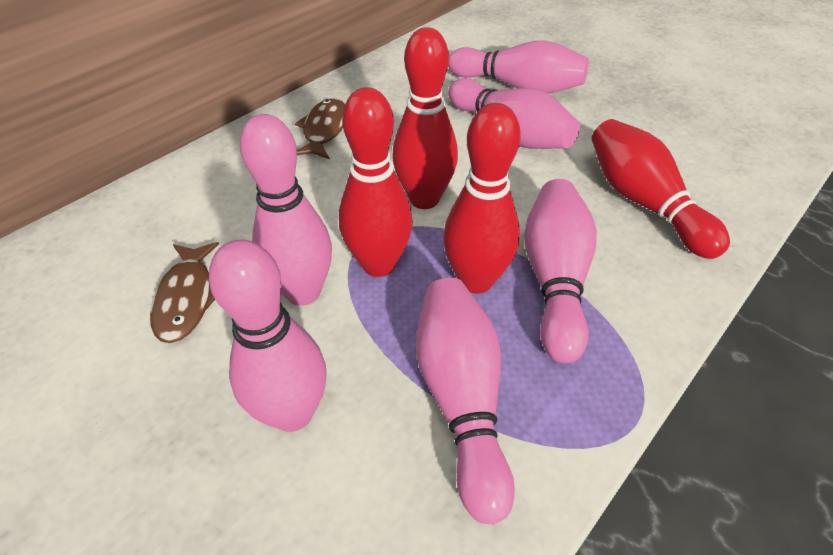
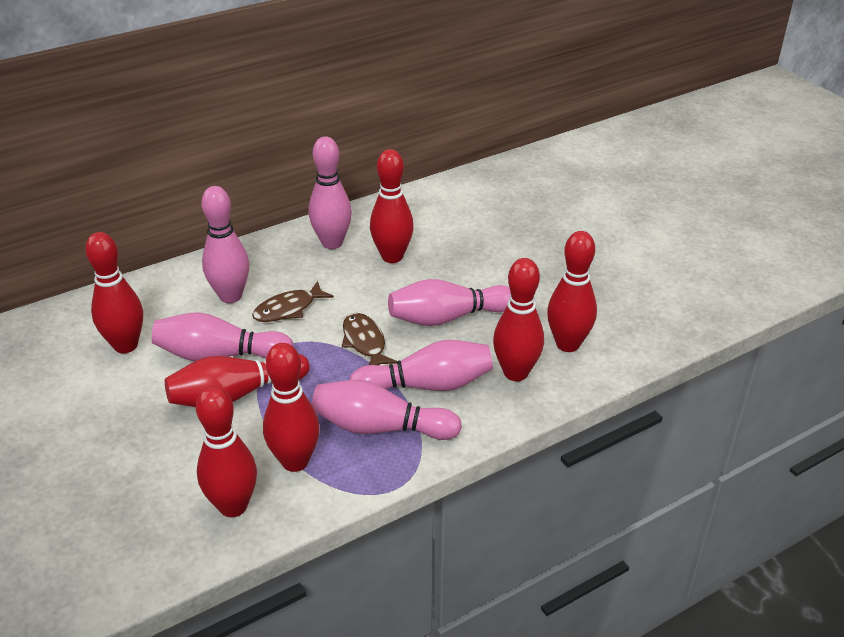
red bowling pin: 4 -> 7

